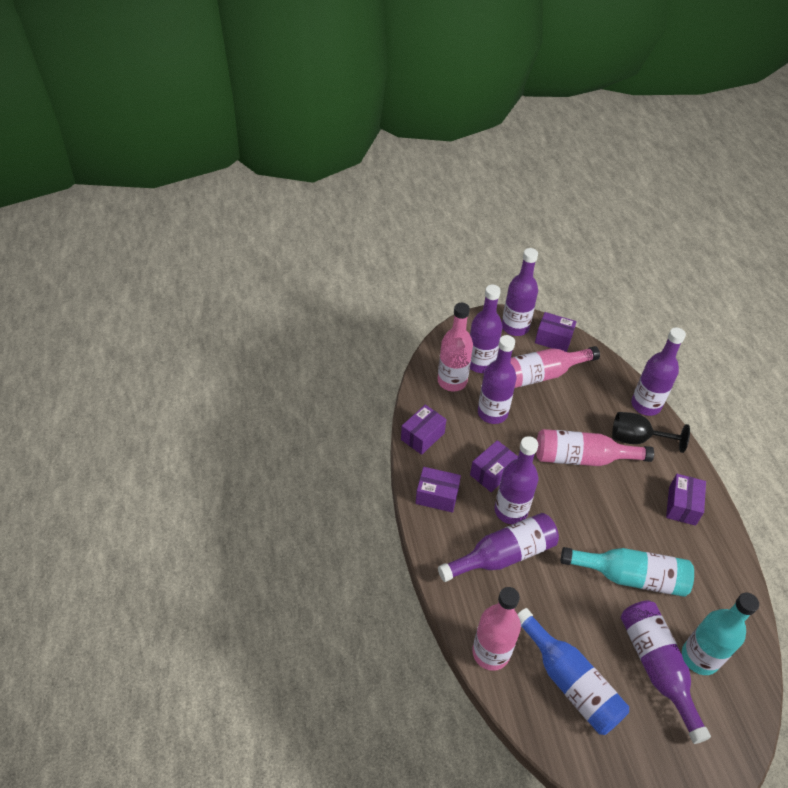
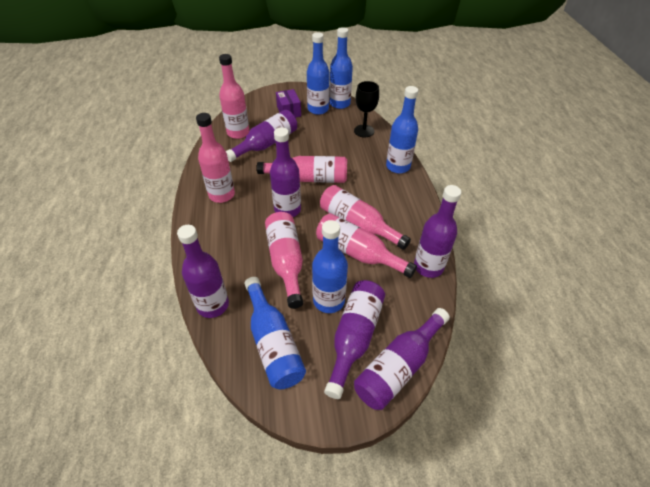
blue bottle: 1 -> 5
pink bottle: 4 -> 6
purple bottle: 7 -> 6
purple box: 5 -> 1
turquoise bottle: 2 -> 0

